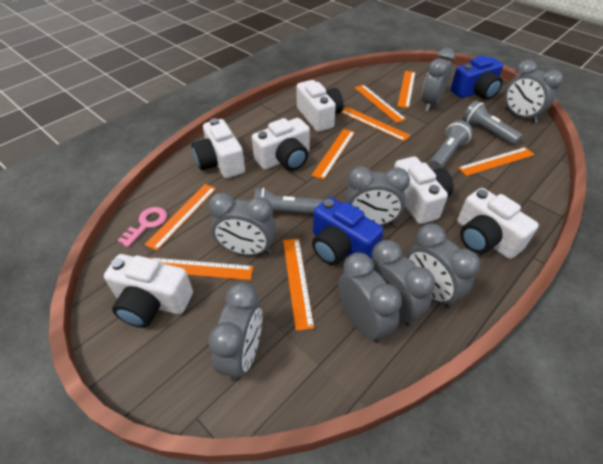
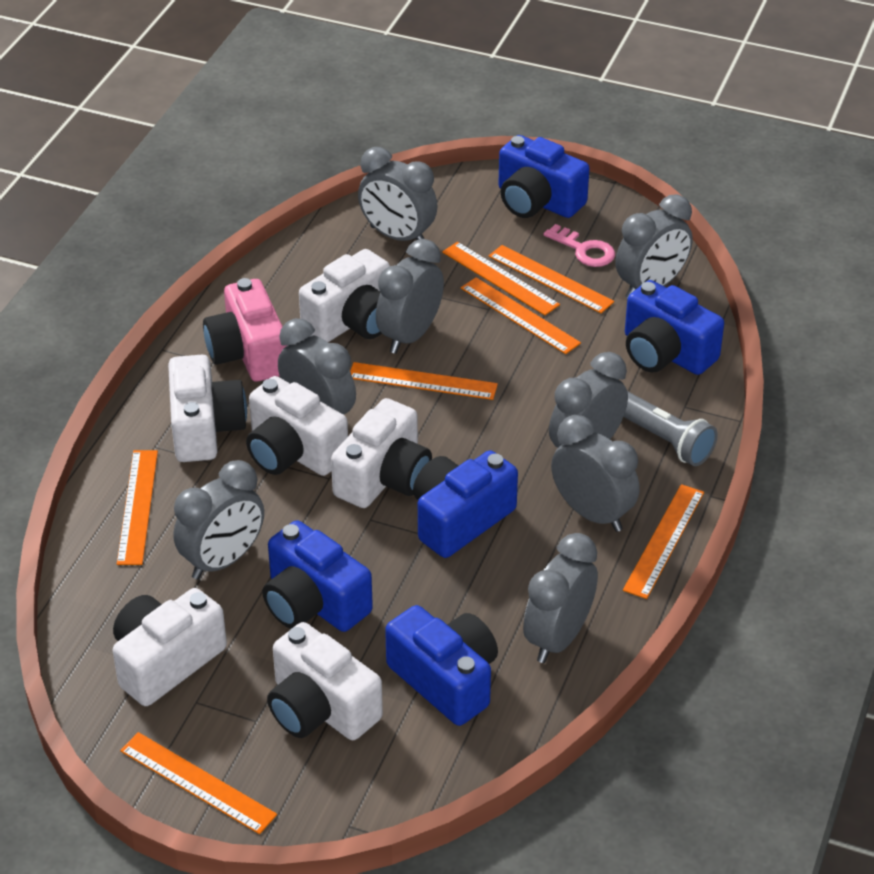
blue camera: 2 -> 5
grey flashlight: 3 -> 1
orange ruler: 8 -> 7
pink camera: 0 -> 1

